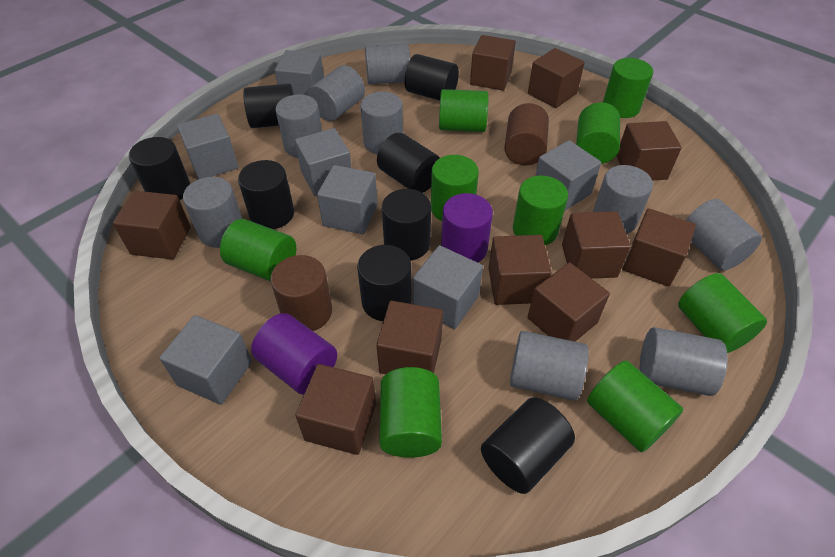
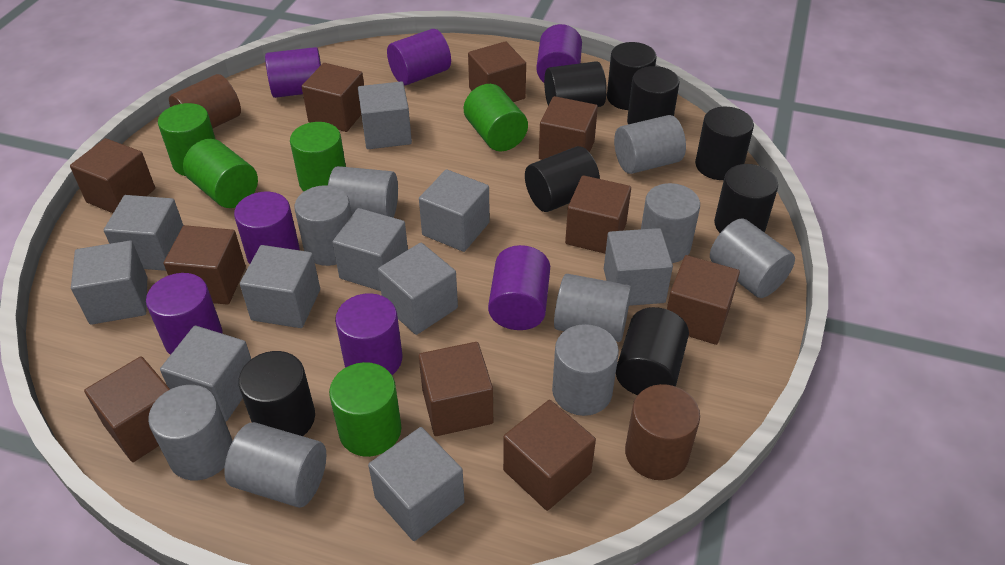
green cylinder: 9 -> 5
grey cube: 7 -> 10
purple cylinder: 2 -> 7

